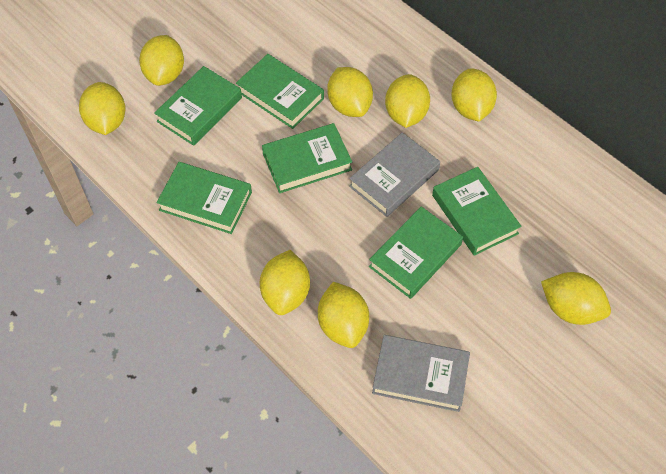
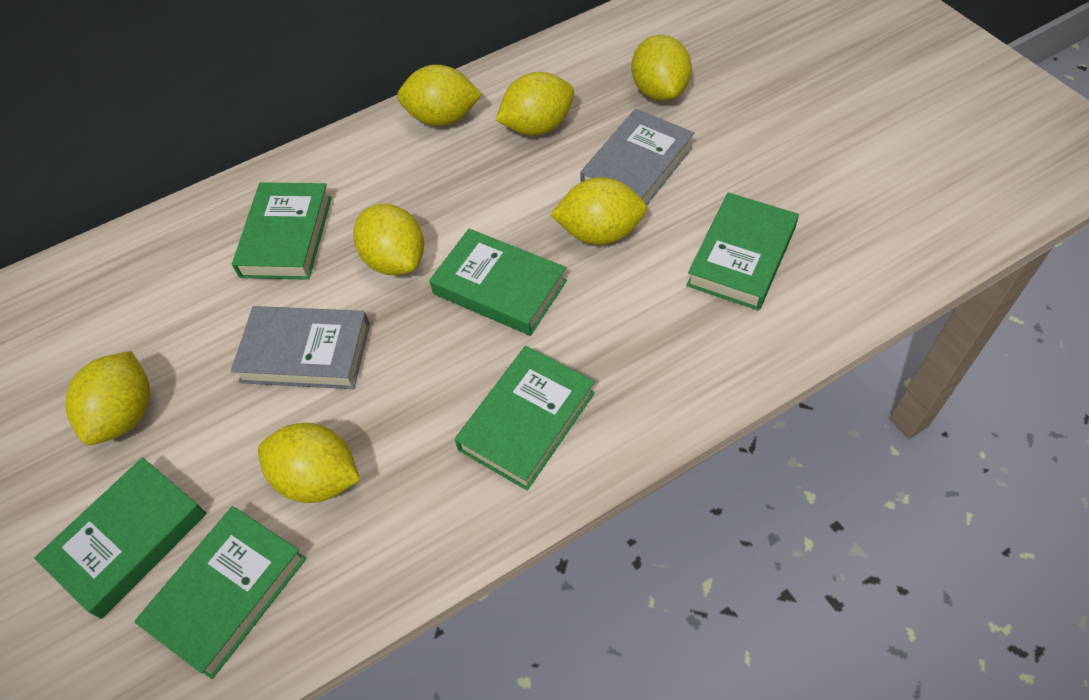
yellow lemon: 8 -> 7

